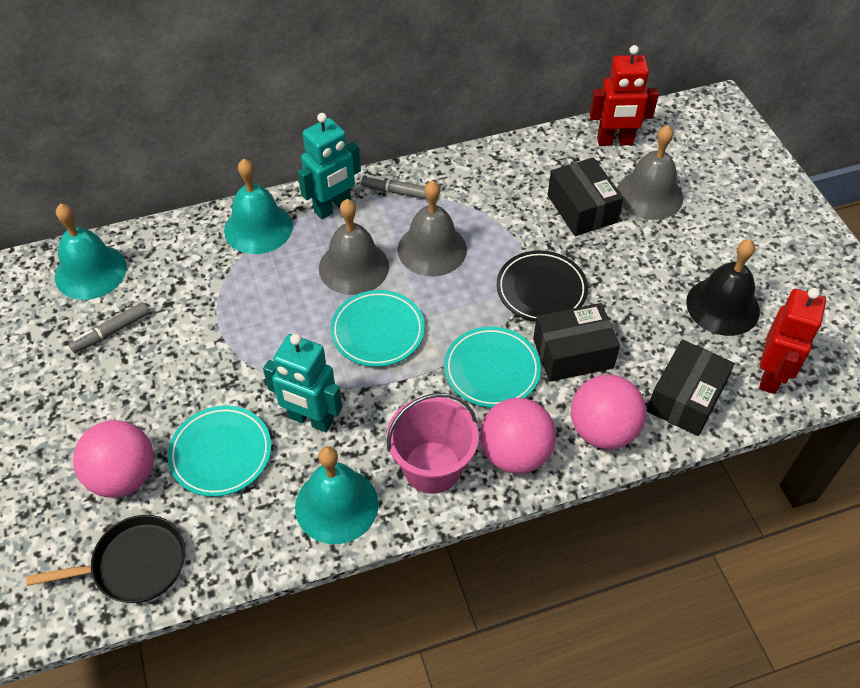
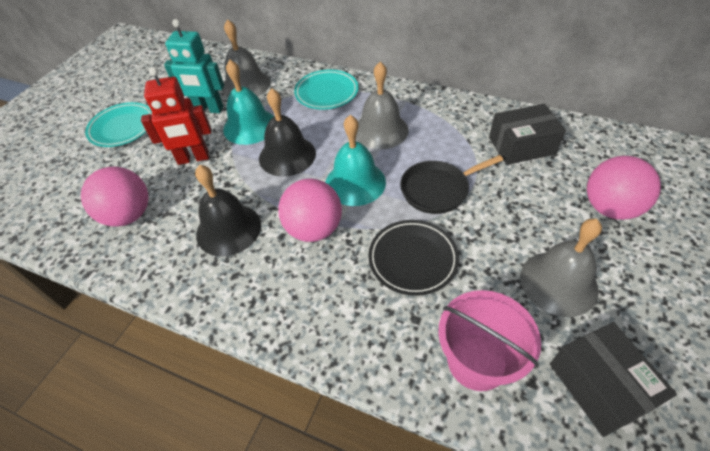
black bell: 1 -> 2
black box: 3 -> 2
grey marker: 2 -> 0
red robot: 2 -> 1
turquoise bell: 3 -> 2
turquoise plate: 3 -> 2
turquoise robot: 2 -> 1

